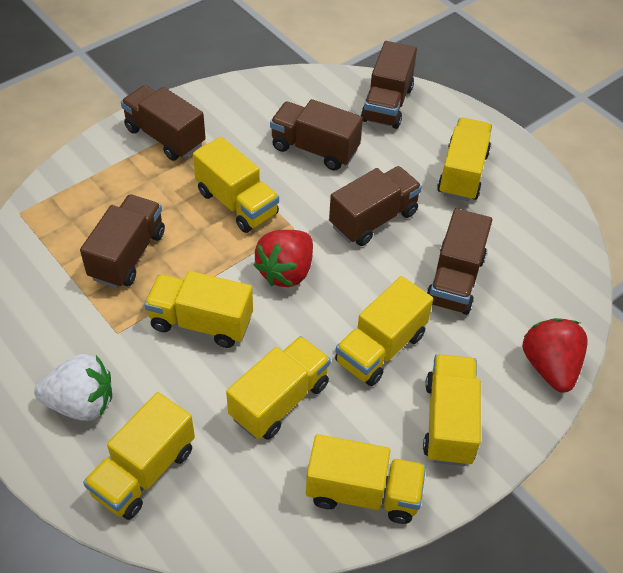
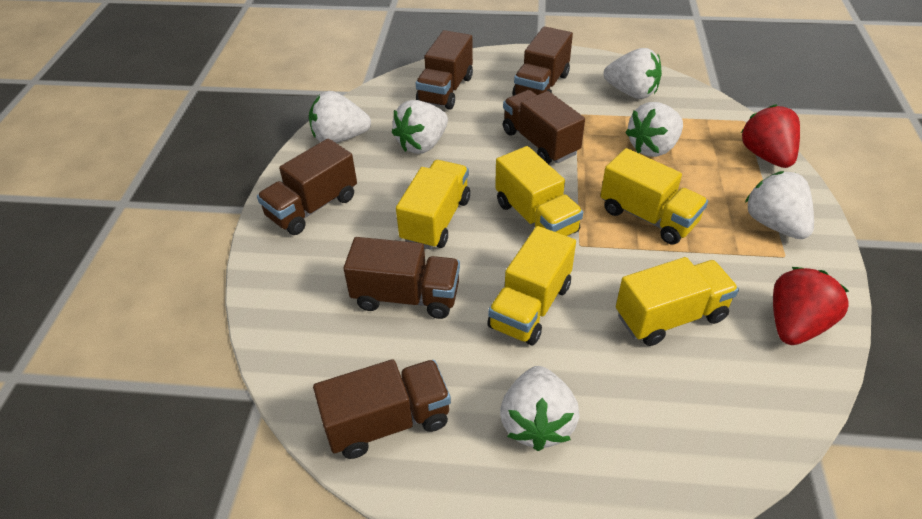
white strawberry: 1 -> 6
yellow truck: 8 -> 5

